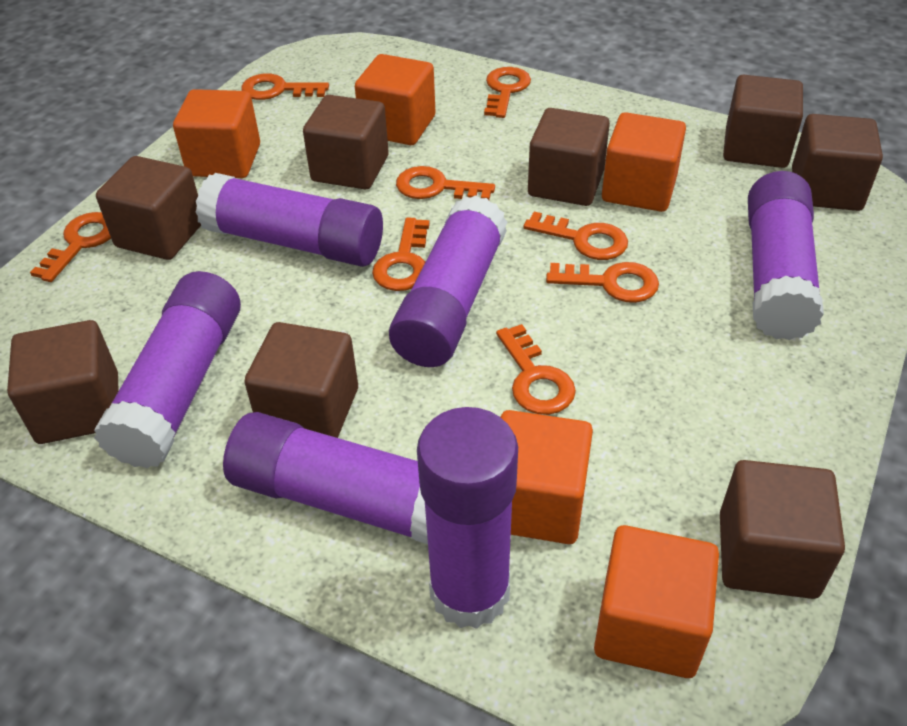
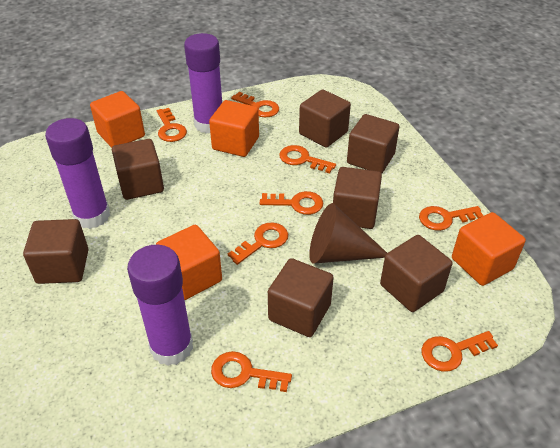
brown cone: 0 -> 1
brown cube: 8 -> 7
orange cube: 5 -> 4
purple glue stick: 6 -> 3

